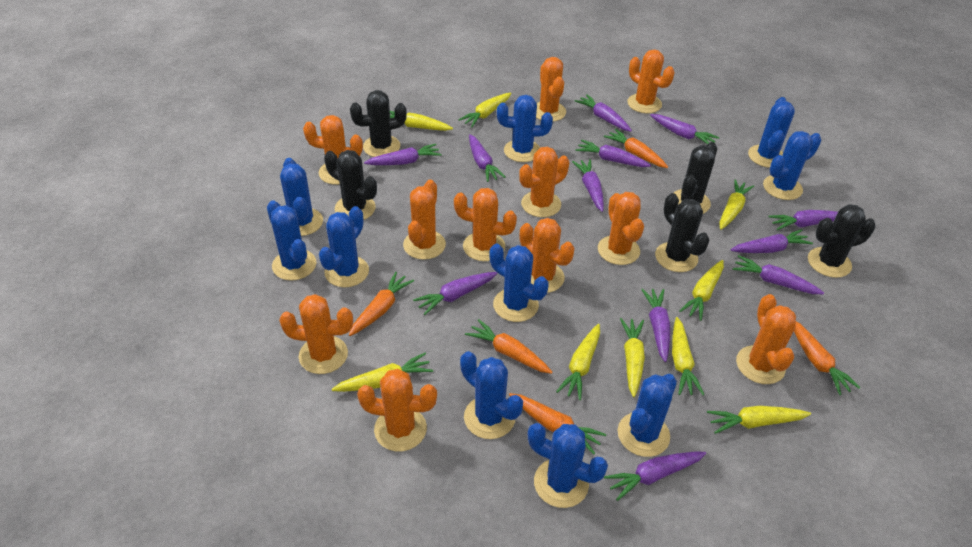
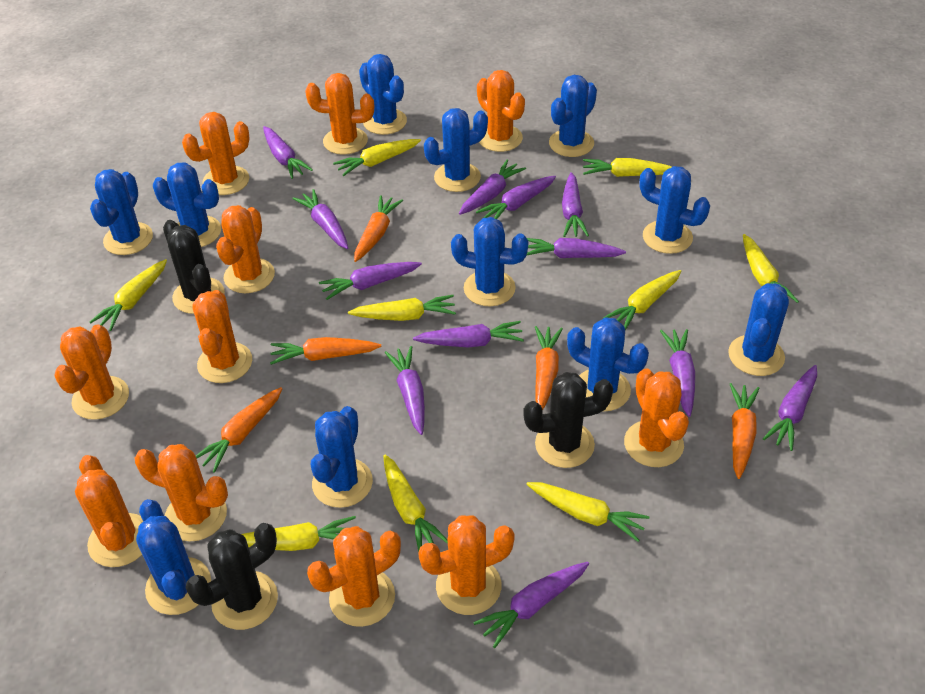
black cactus: 5 -> 3
blue cactus: 10 -> 11

